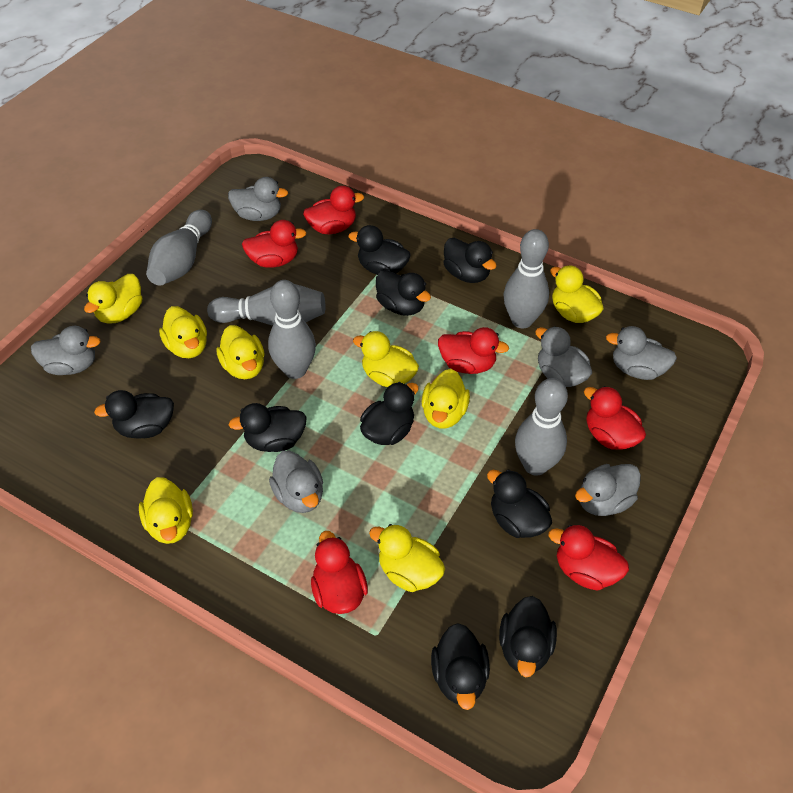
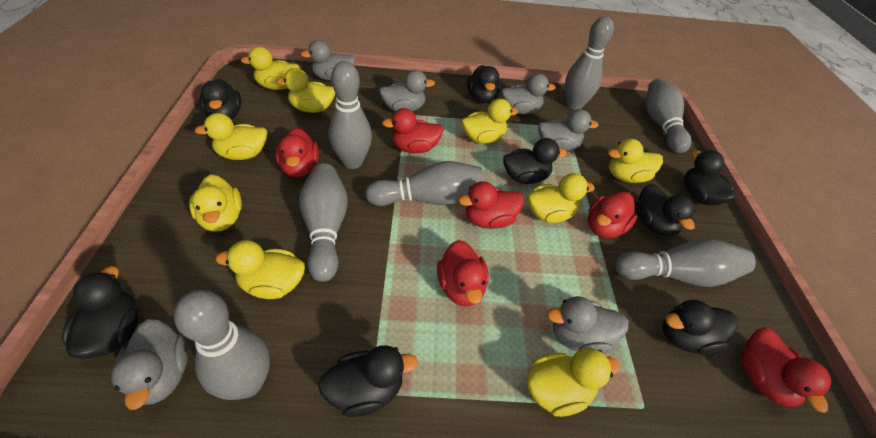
black duck: 9 -> 8
grey bowling pin: 5 -> 7
yellow duck: 8 -> 9

